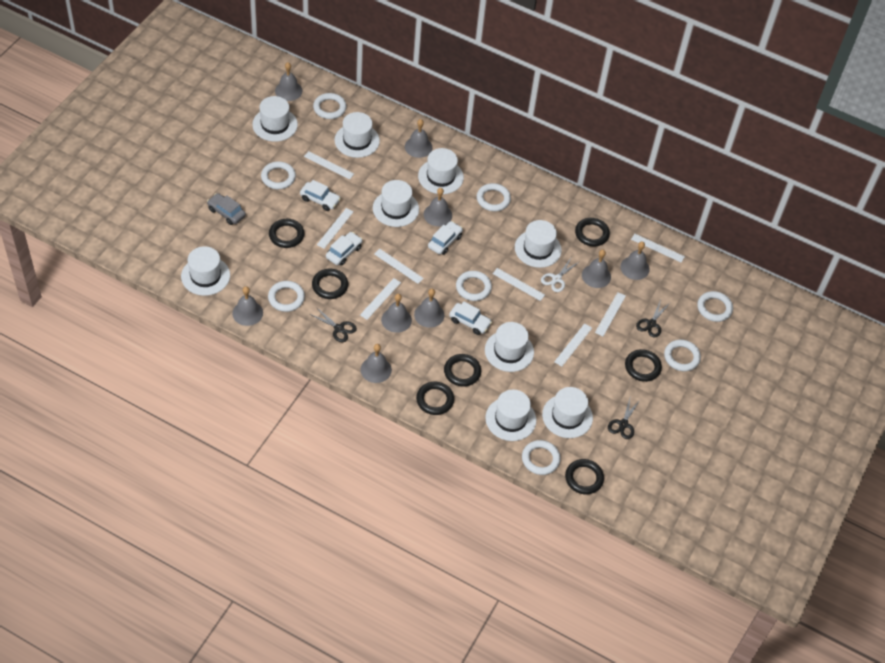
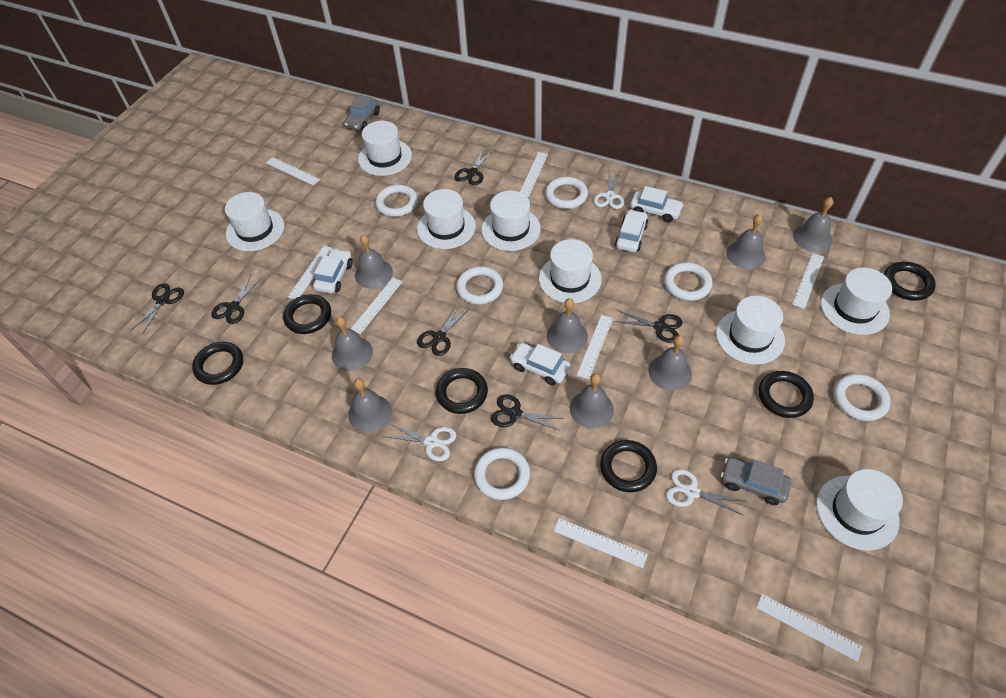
black ring: 7 -> 6
black scissors: 3 -> 6
grey bell: 9 -> 8
grey car: 1 -> 2
white hat: 9 -> 8
white ring: 8 -> 6
white scissors: 1 -> 3

